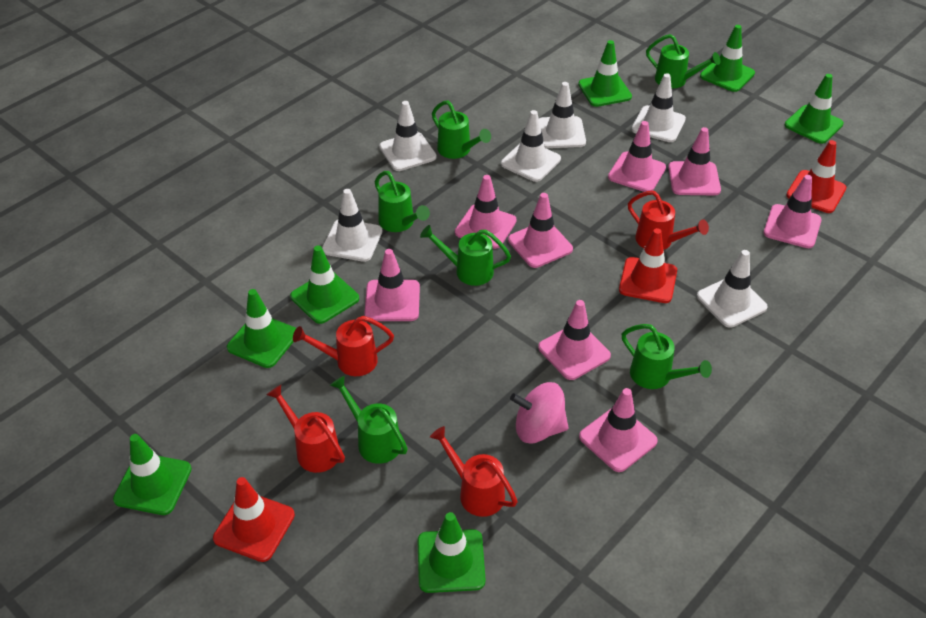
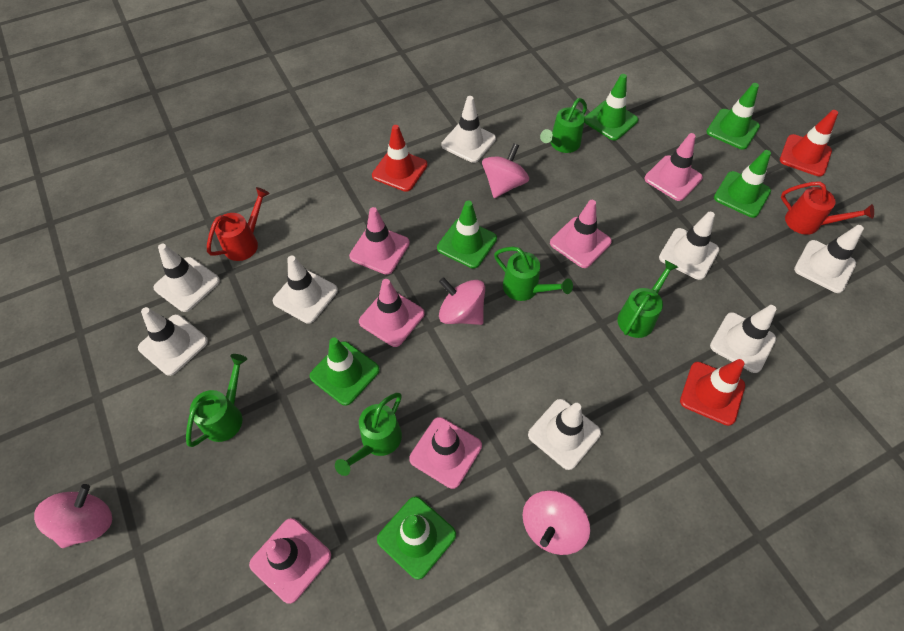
green traffic cone: 7 -> 6
green watering can: 6 -> 5
pink spinning top: 1 -> 4
pink traffic cone: 8 -> 6
red watering can: 4 -> 2
white traffic cone: 6 -> 8

